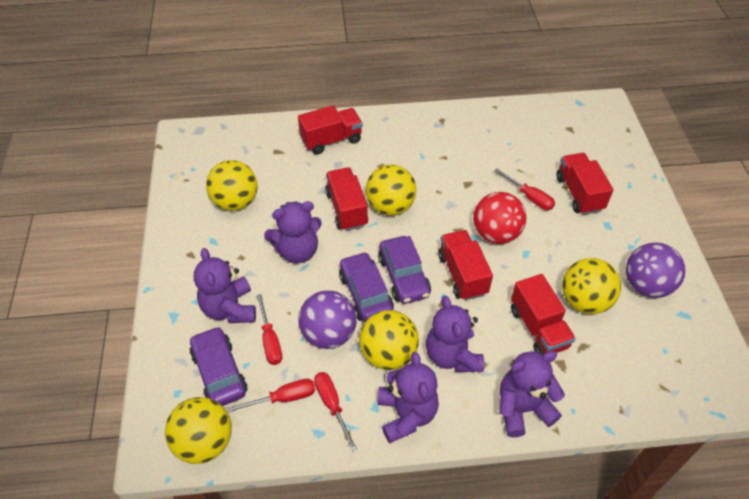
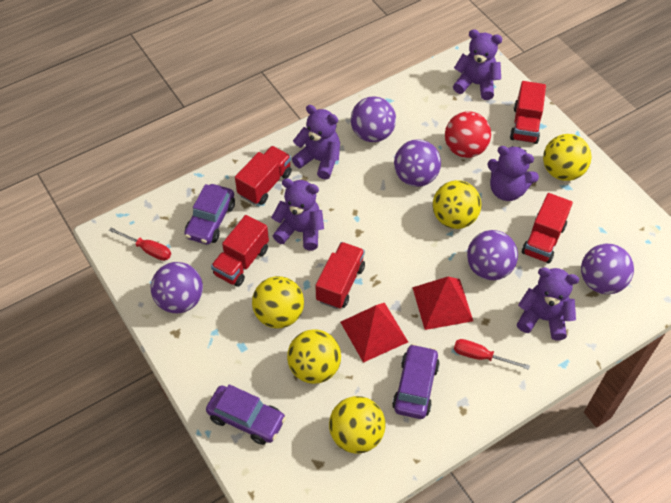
purple ball: 2 -> 5
red pyramid: 0 -> 2
red screwdriver: 4 -> 2

